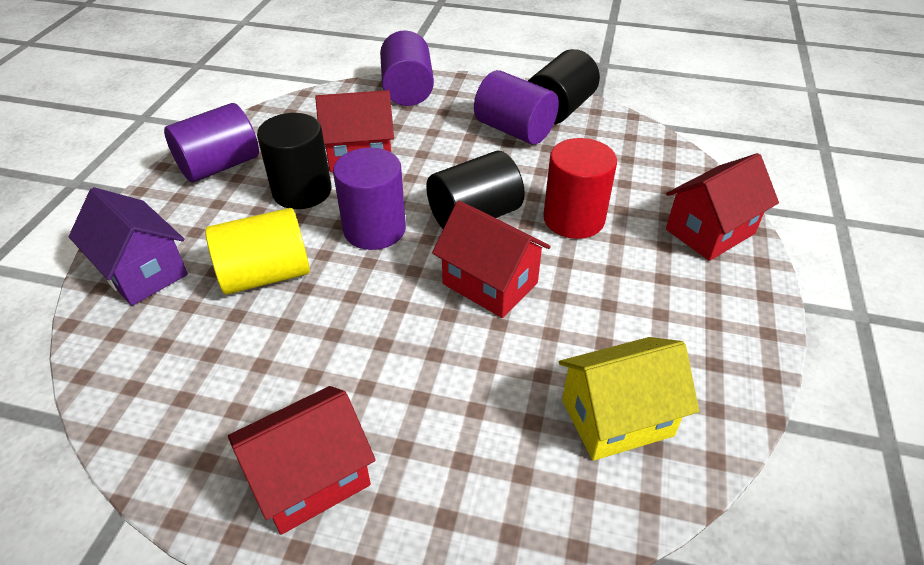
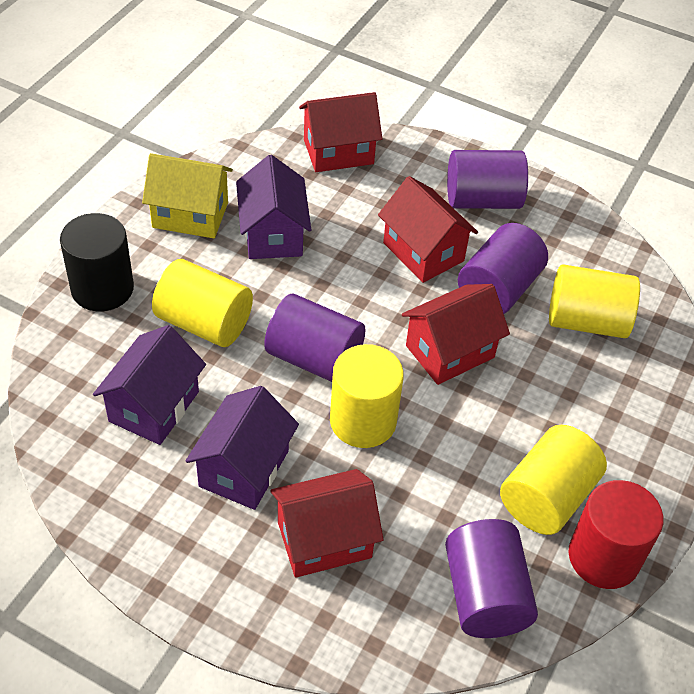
black cylinder: 3 -> 1
purple house: 1 -> 3
yellow cylinder: 1 -> 4

